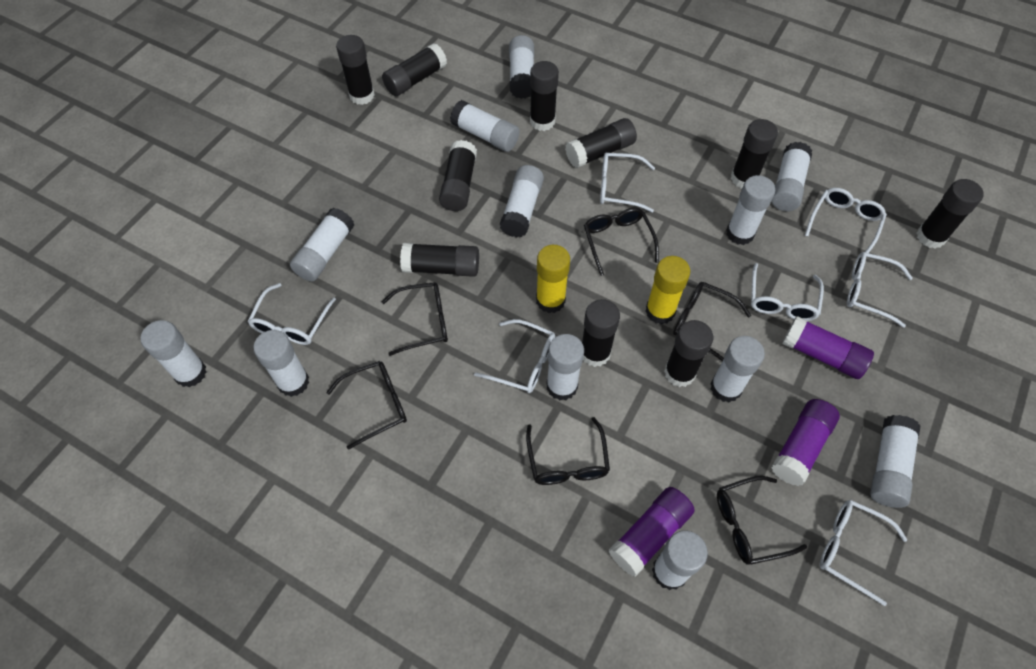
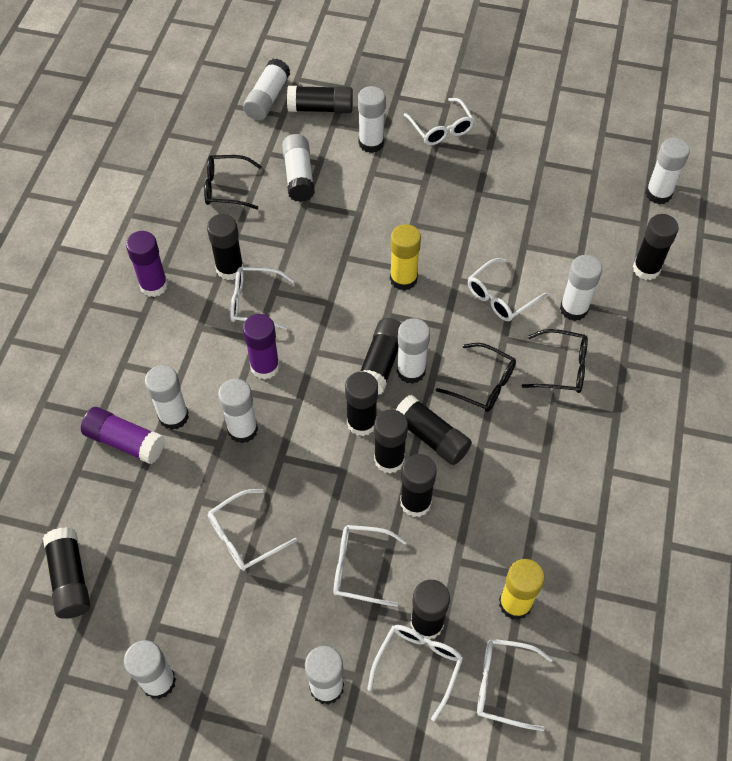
black glasses: 6 -> 3
white glue stick: 12 -> 10

